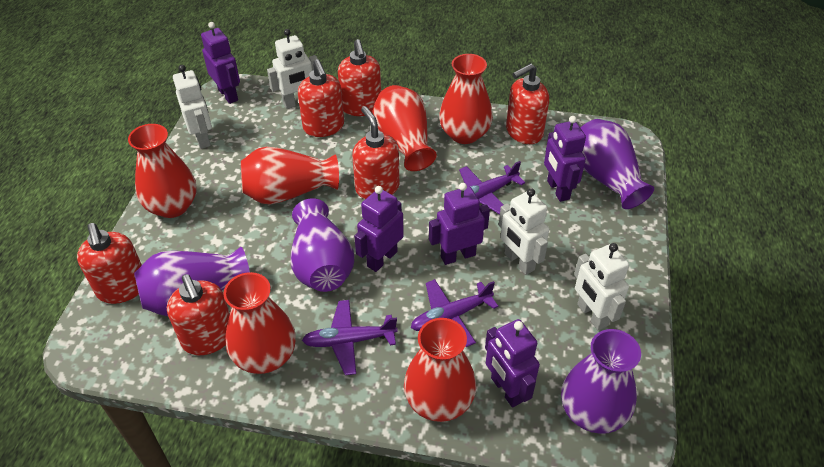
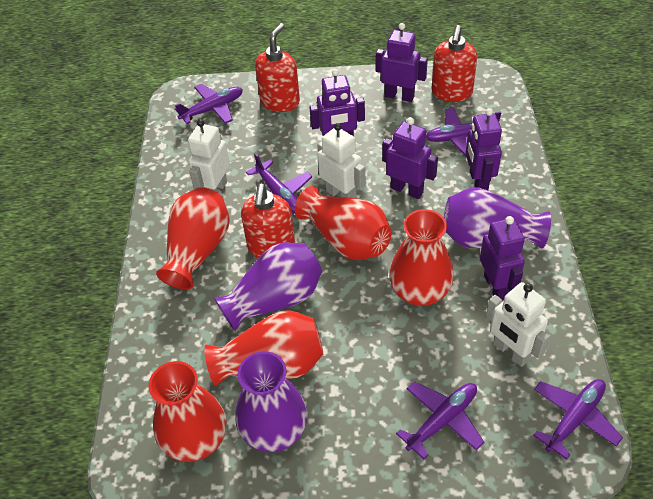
purple plane: 3 -> 5
purple vase: 4 -> 3
red soap dispenser: 6 -> 3
red vase: 6 -> 5
white robot: 4 -> 3

